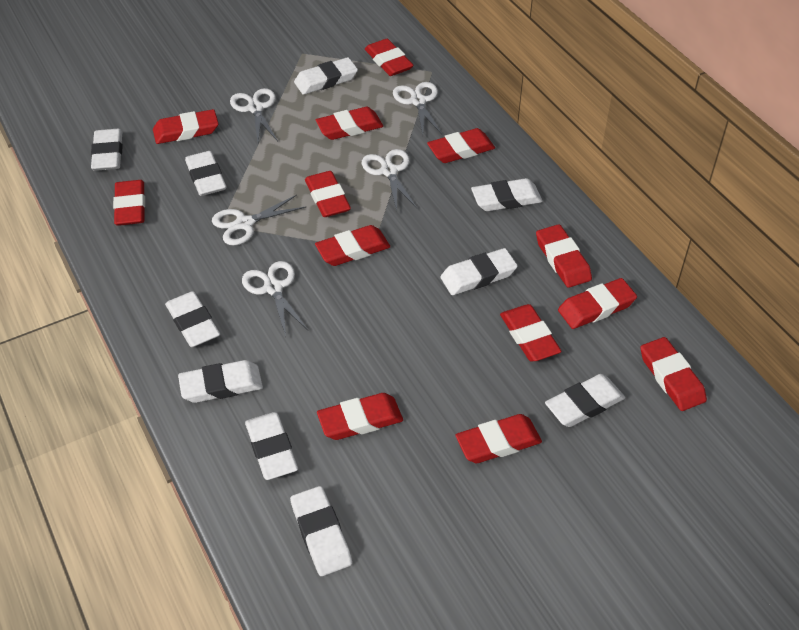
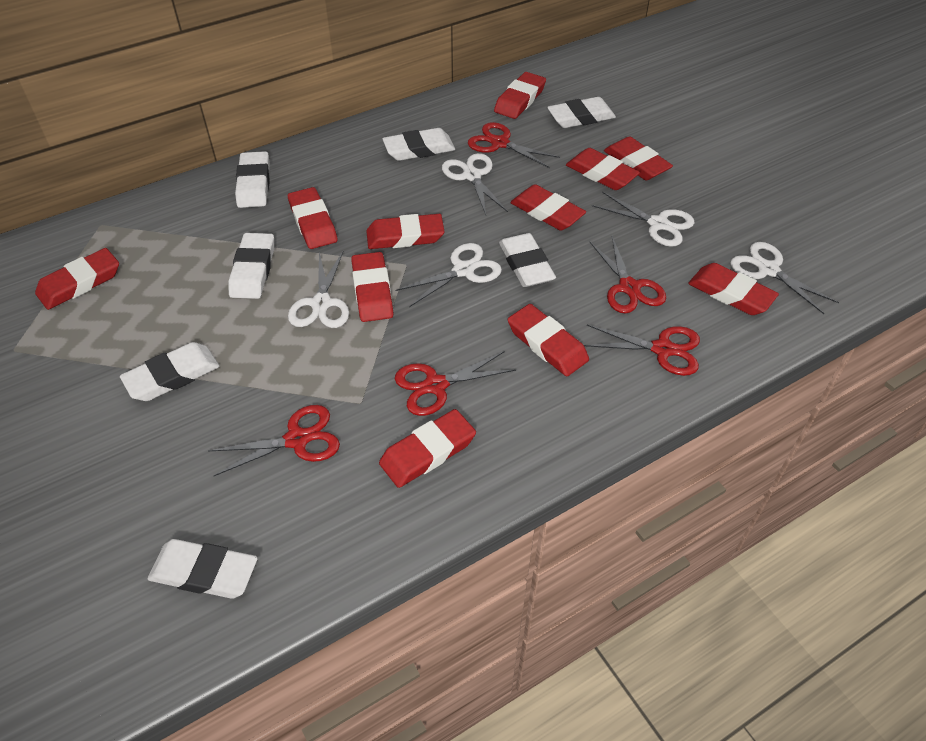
red eraser: 13 -> 11
red scissors: 0 -> 5
white eraser: 10 -> 7

